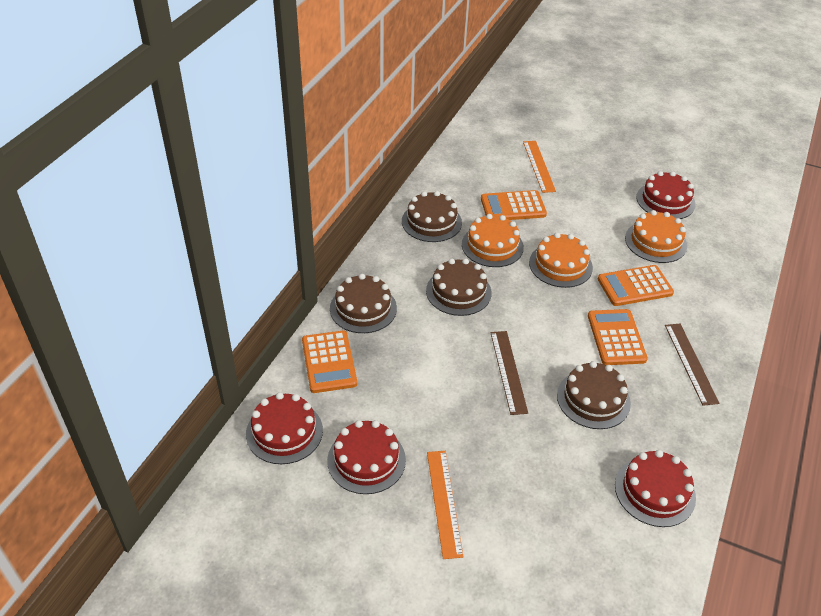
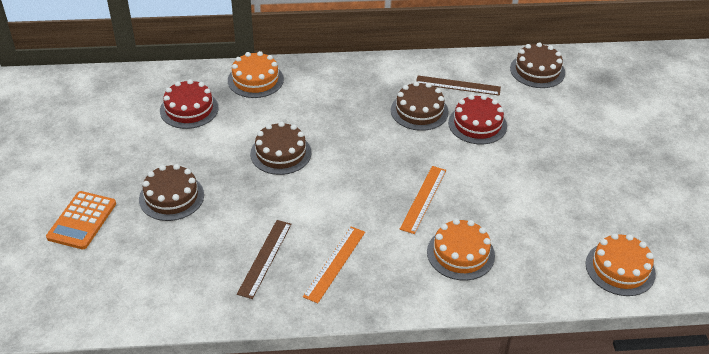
orange calculator: 4 -> 1
red cake: 4 -> 2

